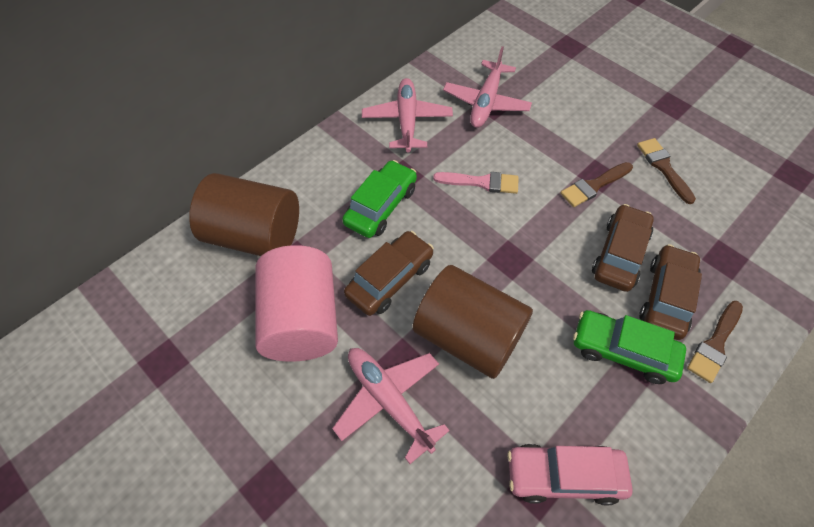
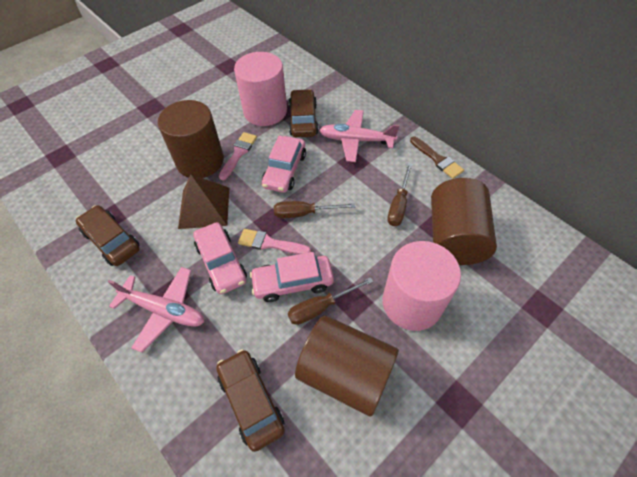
brown brush: 3 -> 1
brown cylinder: 2 -> 3
brown pyramid: 0 -> 1
brown screwdriver: 0 -> 3
green car: 2 -> 0
pink brush: 1 -> 2
pink car: 1 -> 3
pink cylinder: 1 -> 2
pink plane: 3 -> 2

